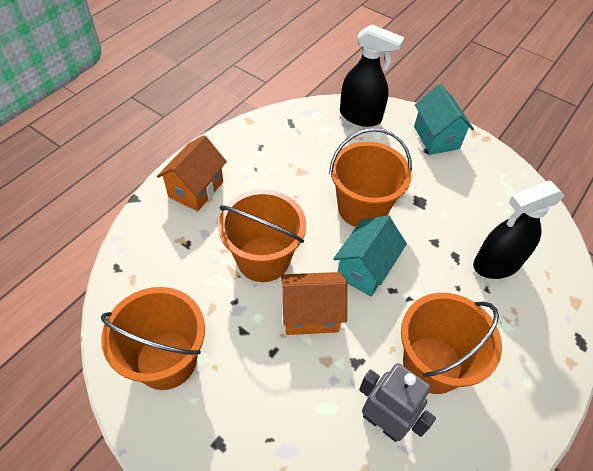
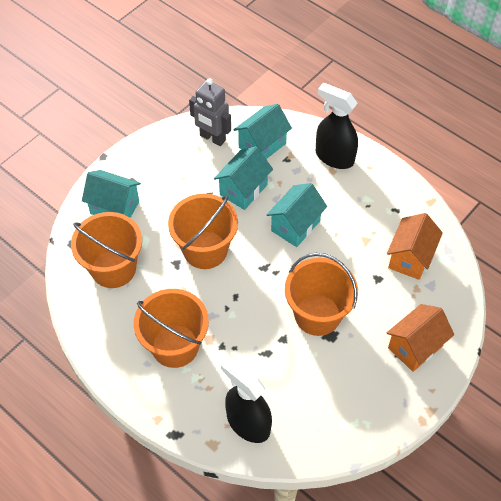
turquoise house: 2 -> 4

